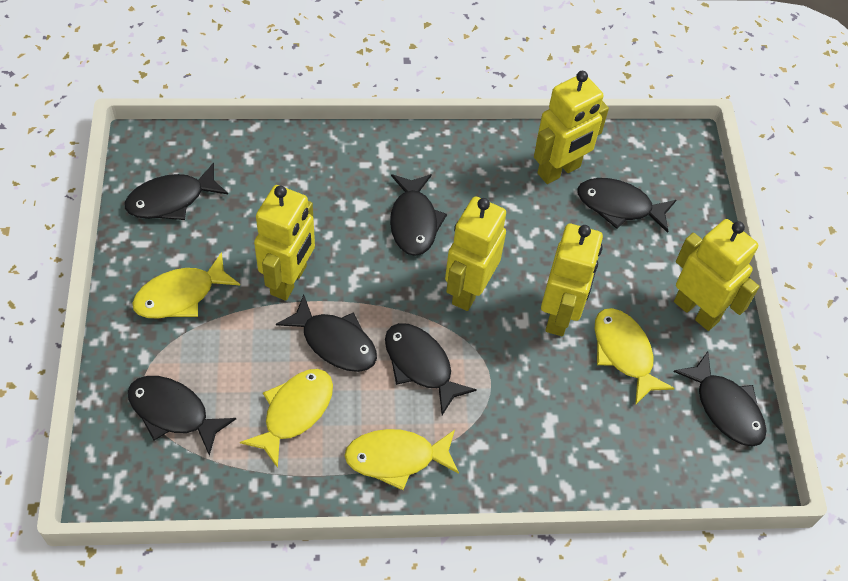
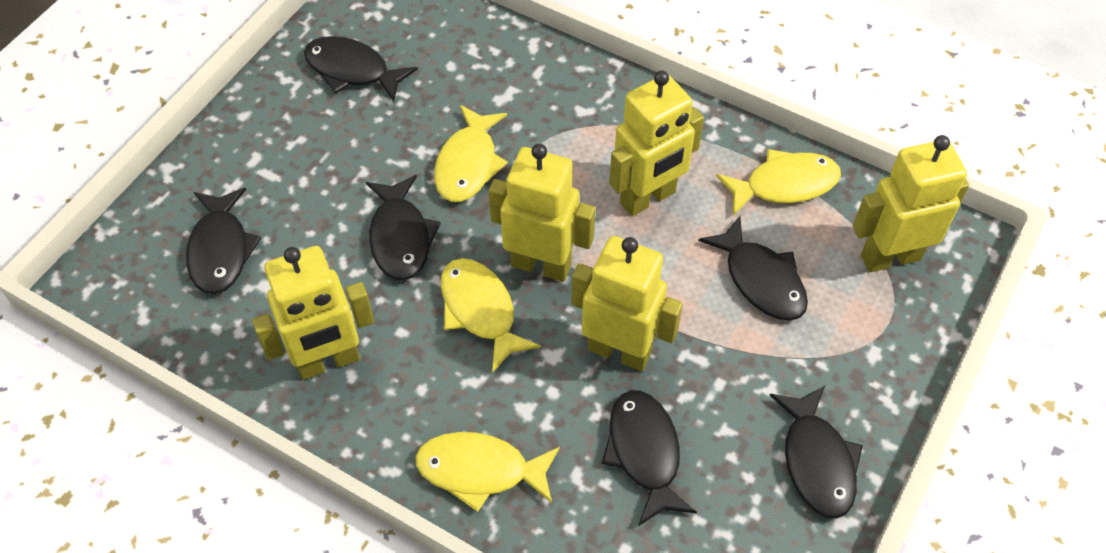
black fish: 7 -> 6

